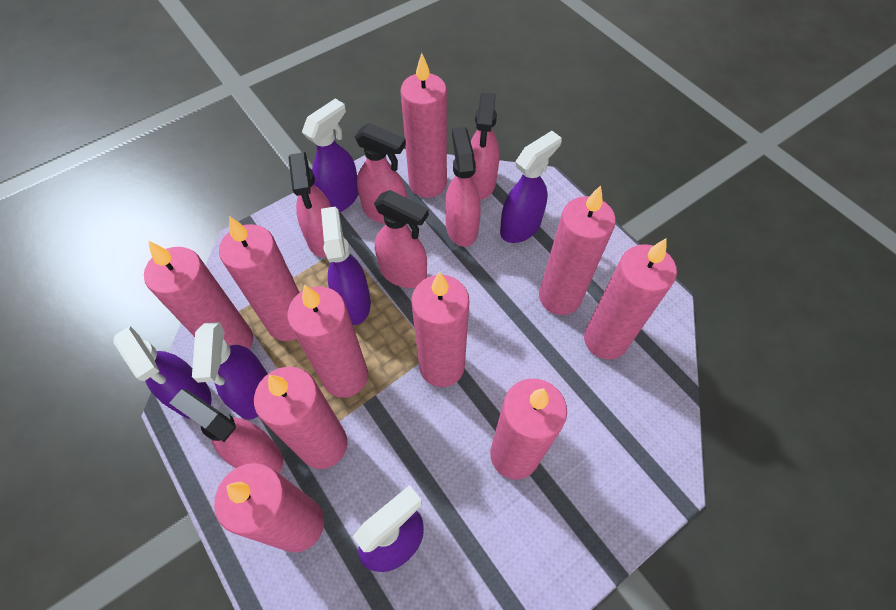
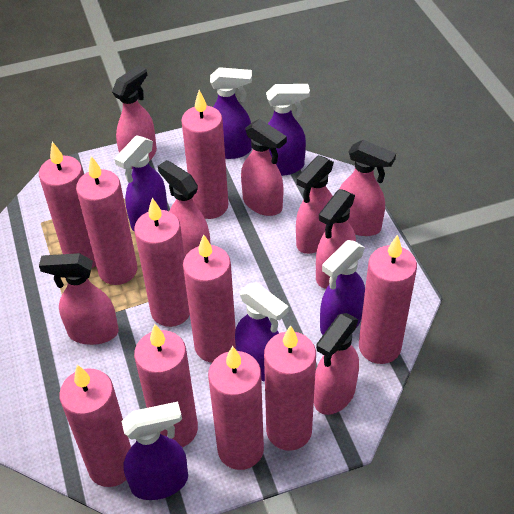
pink spray bottle: 6 -> 8

